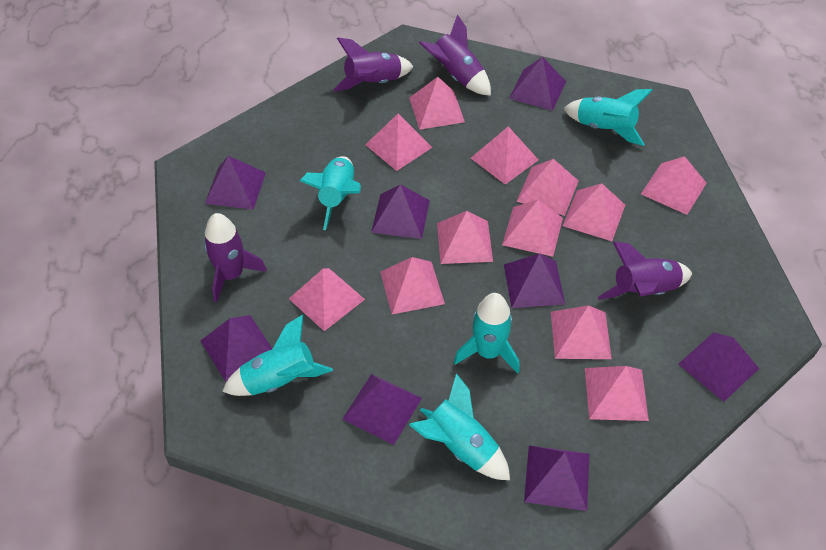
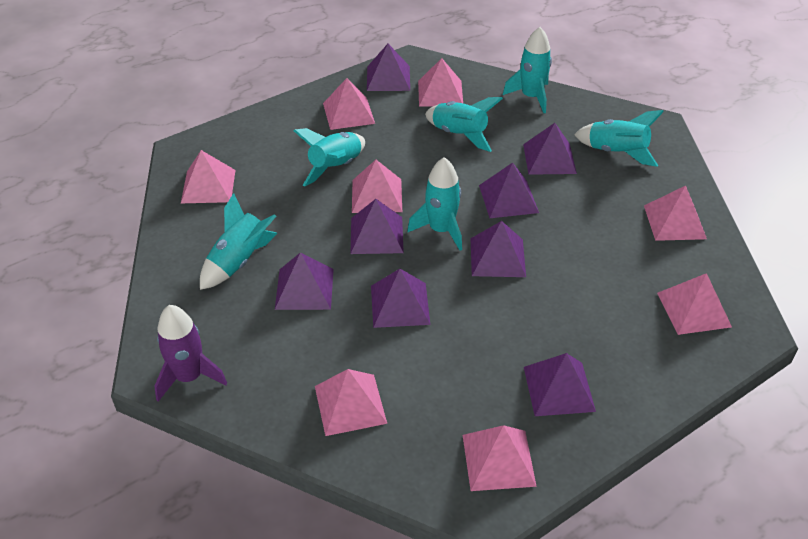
pink pyramid: 12 -> 8
purple rocket: 4 -> 1
turquoise rocket: 5 -> 6

